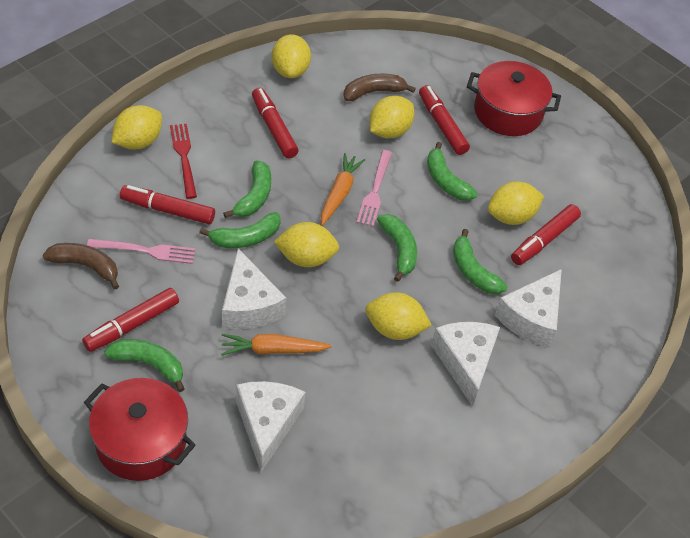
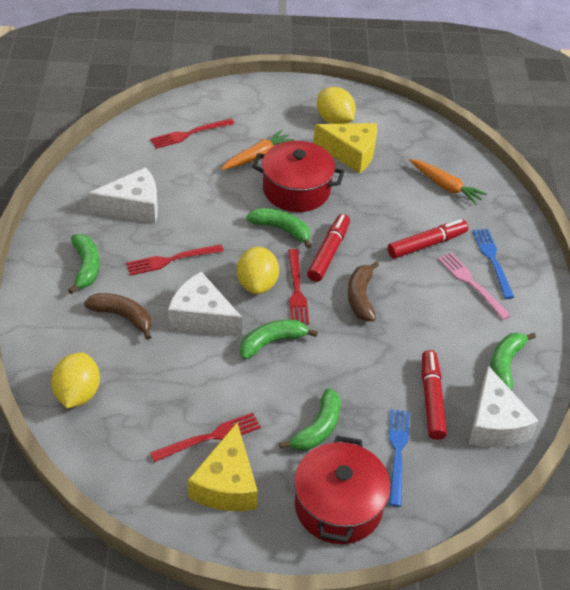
blue fork: 0 -> 2
green banana: 6 -> 5
pink fork: 2 -> 1
red fork: 1 -> 4
red marker: 5 -> 3
white cheese: 4 -> 3
yellow cheese: 0 -> 2
yellow lemon: 6 -> 3

